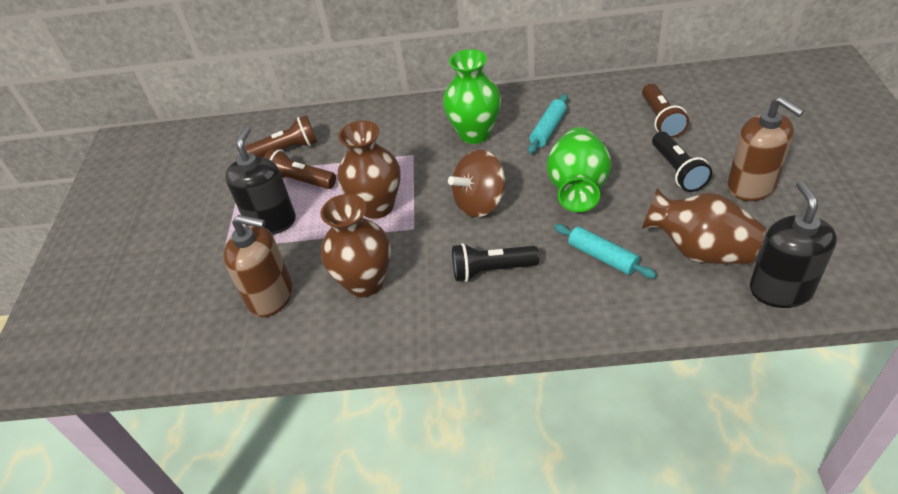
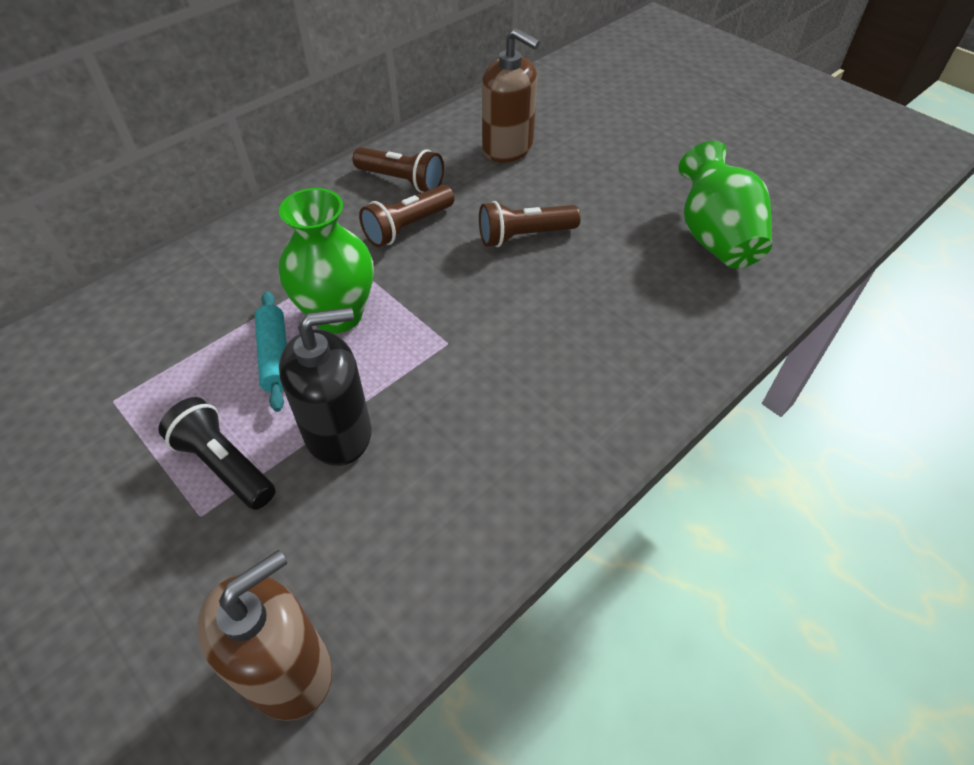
black flashlight: 2 -> 1
black soap dispenser: 2 -> 1
brown spinning top: 1 -> 0
brown vase: 3 -> 0
turquoise rolling pin: 2 -> 1

